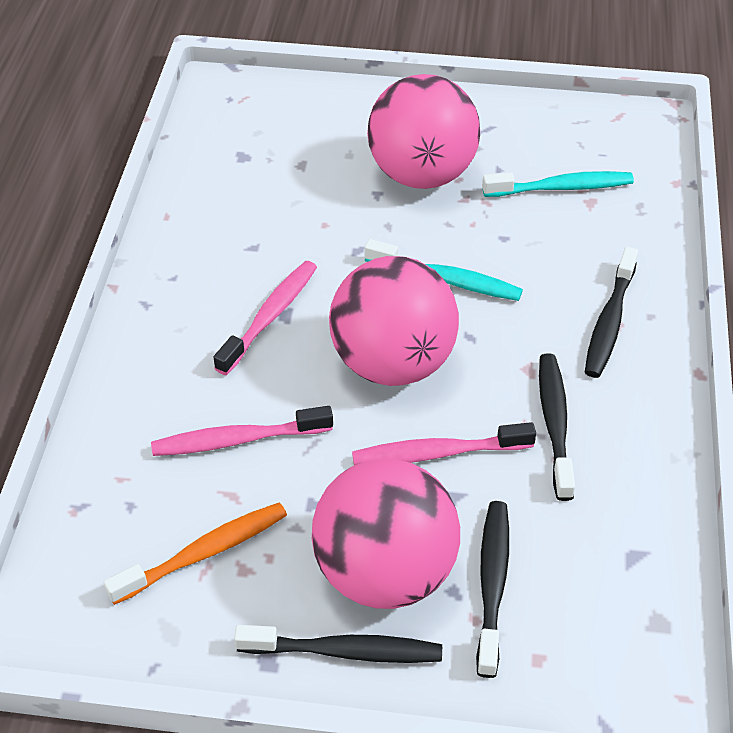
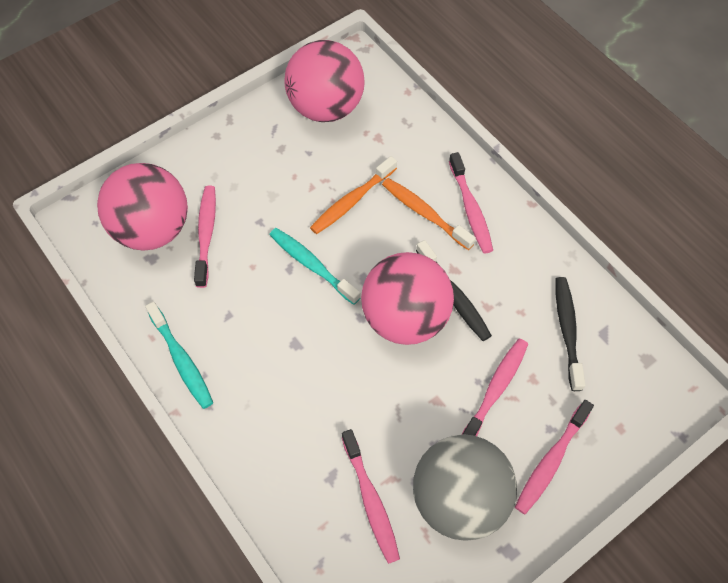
black toothbrush: 4 -> 2
grey ball: 0 -> 1
orange toothbrush: 1 -> 2
pink toothbrush: 3 -> 5

